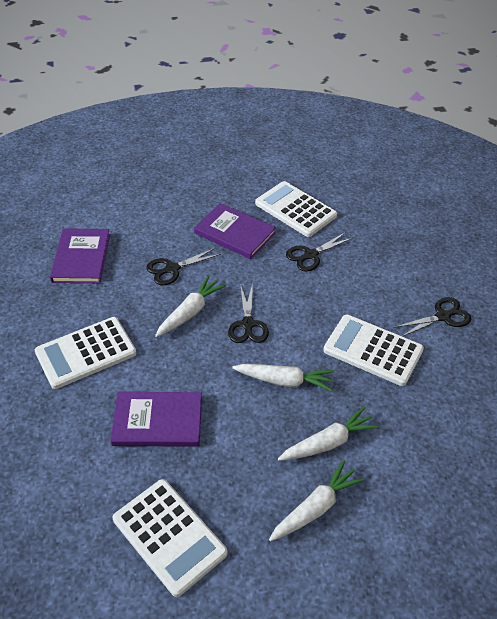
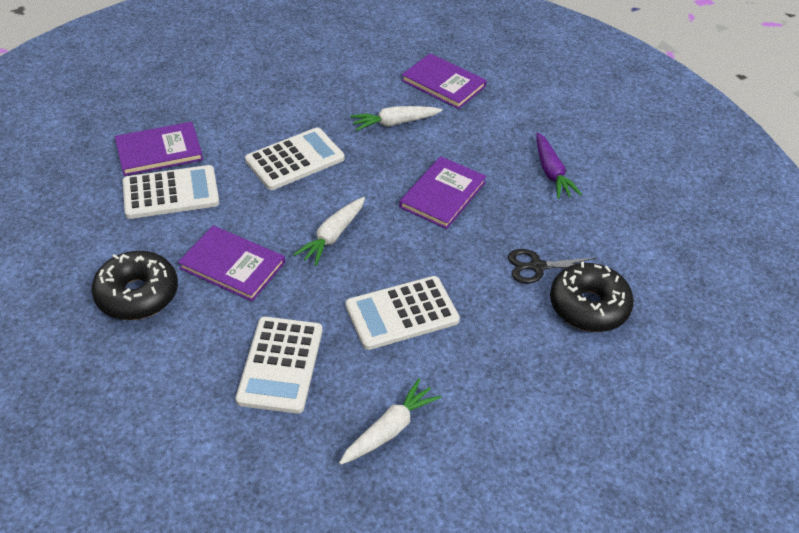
black donut: 0 -> 2
black scissors: 4 -> 1
purple book: 3 -> 4
purple carrot: 0 -> 1
white carrot: 4 -> 3

